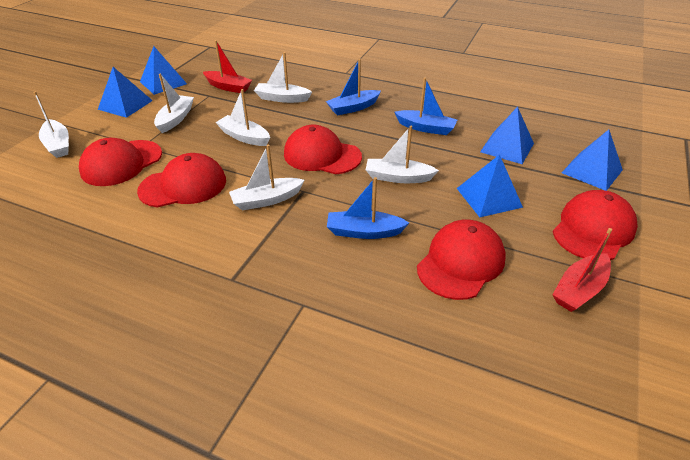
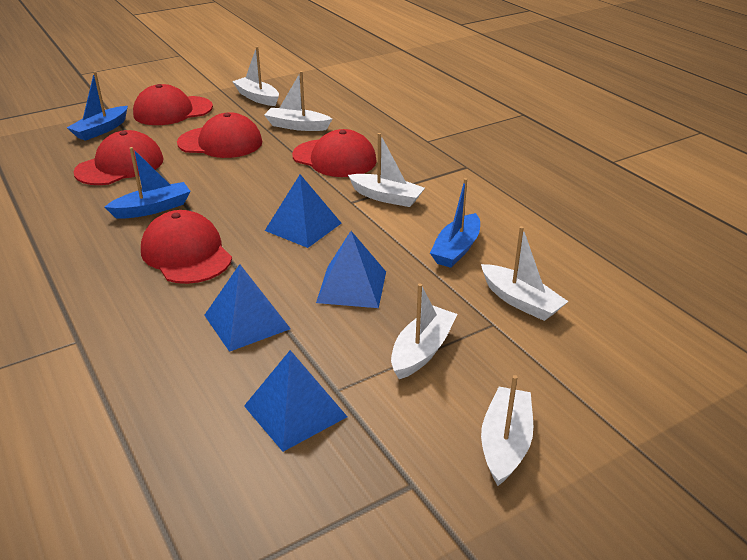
blue pyramid: 5 -> 4
red boat: 2 -> 0

